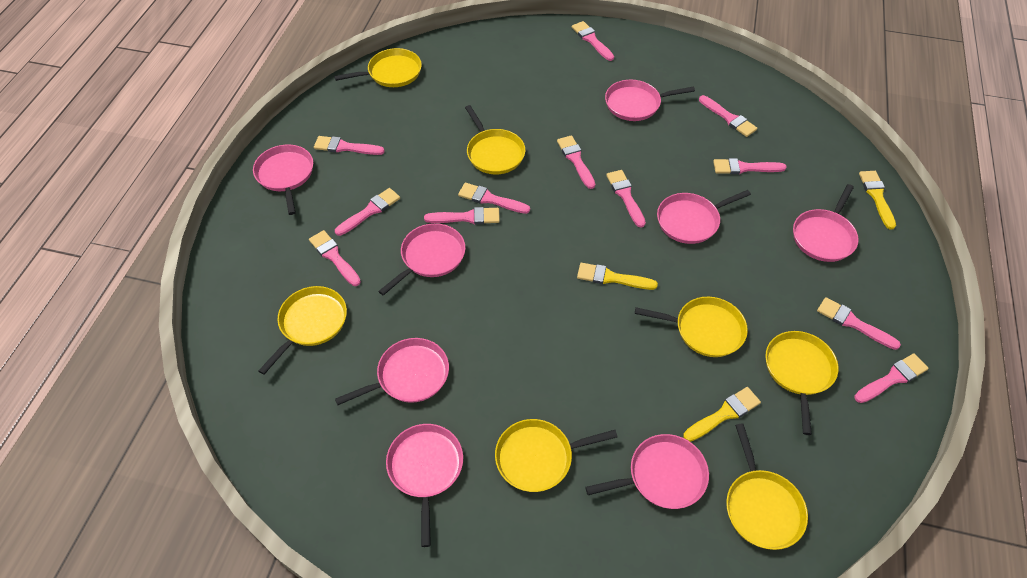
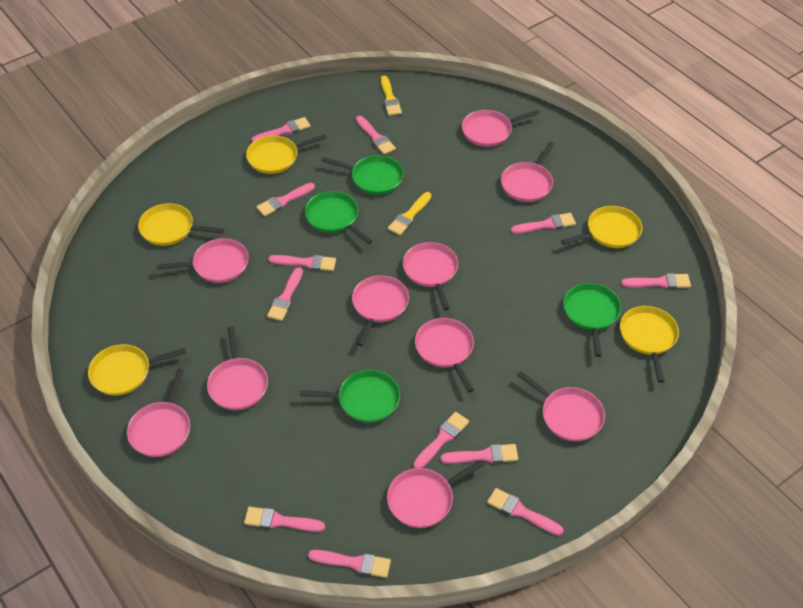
green pan: 0 -> 4
pink pan: 8 -> 10
yellow brush: 3 -> 2
yellow pan: 7 -> 5

